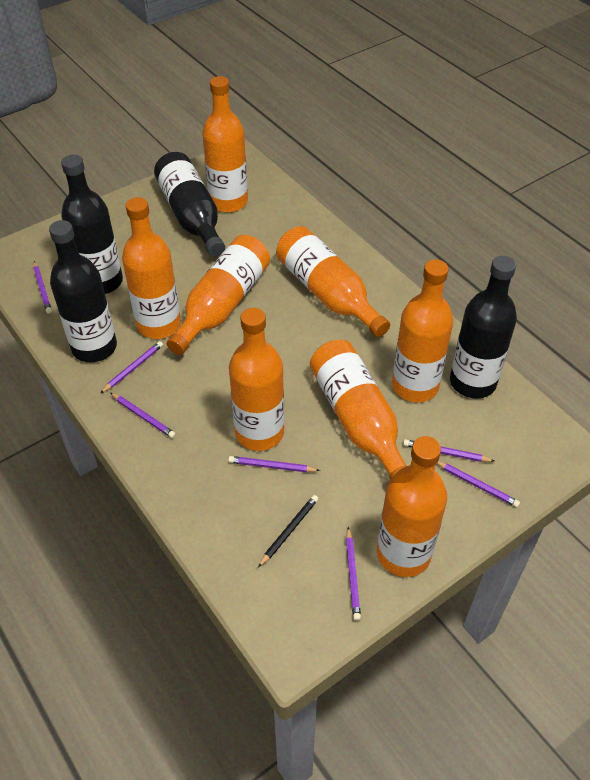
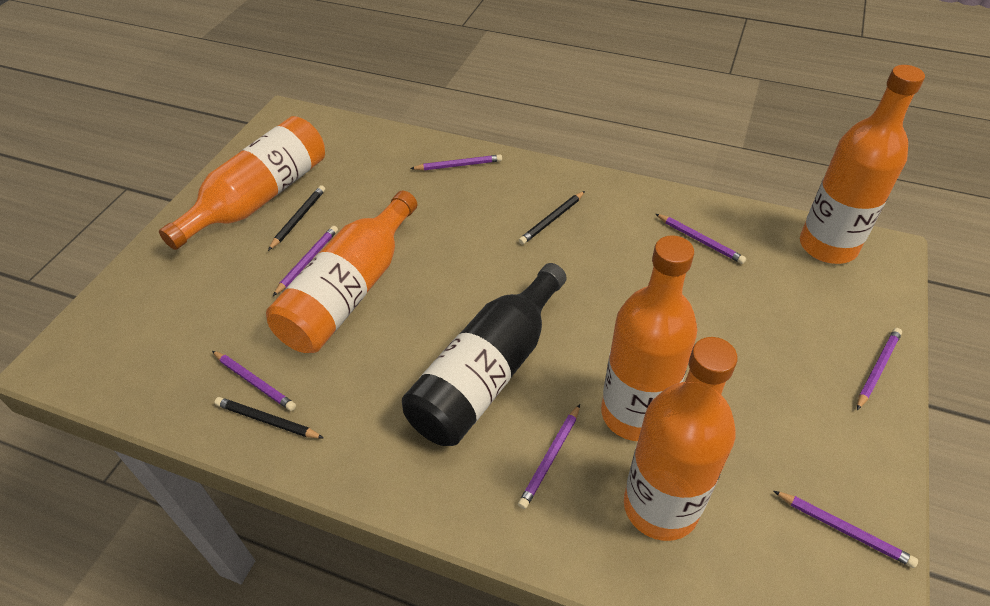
black bottle: 4 -> 1
black pencil: 1 -> 3
orange bottle: 8 -> 5

